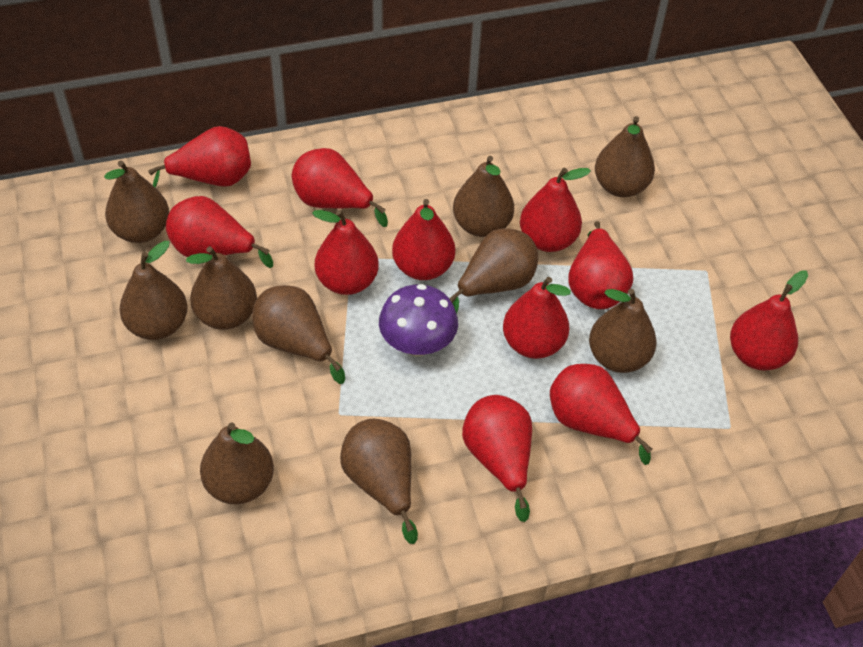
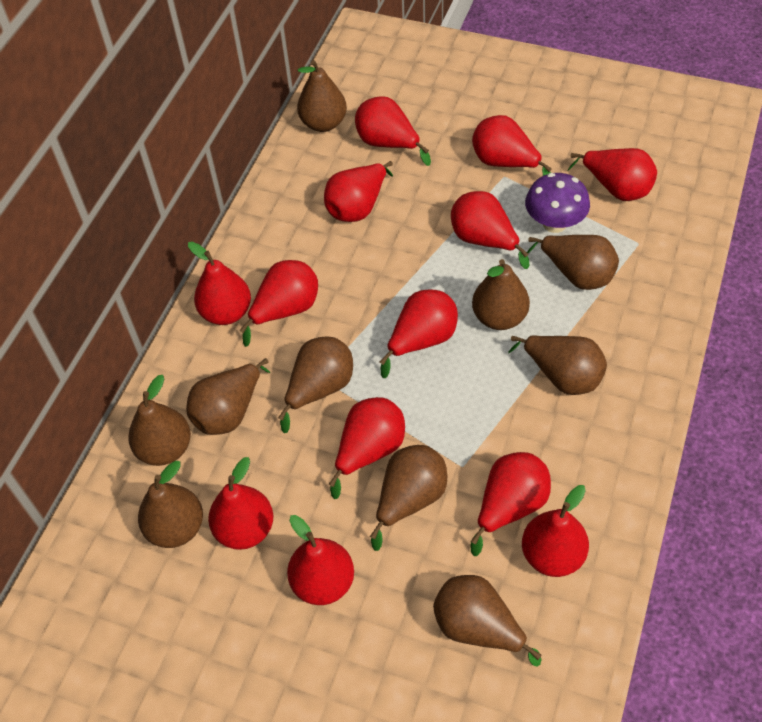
red pear: 11 -> 13

